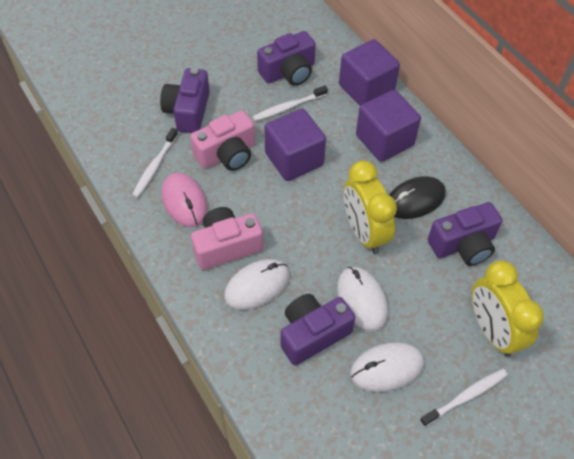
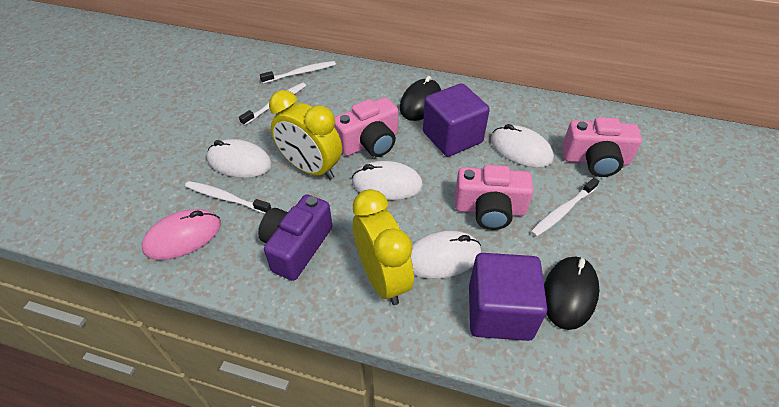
black mouse: 1 -> 2
pink camera: 2 -> 3
purple camera: 4 -> 1
purple cube: 3 -> 2
white mouse: 3 -> 4
white toothbrush: 3 -> 4

